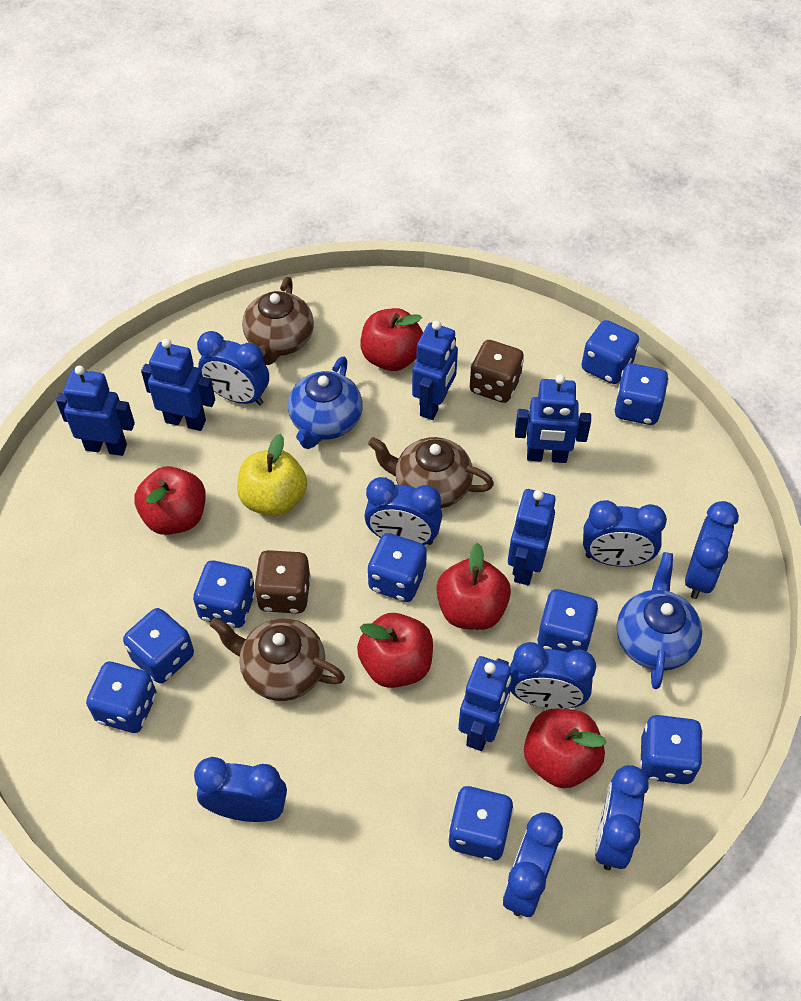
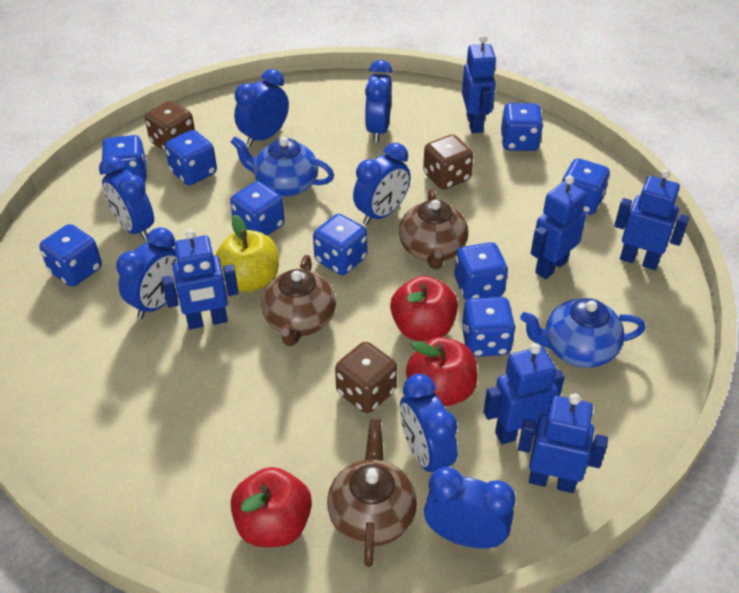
blue clock: 8 -> 7
brown dice: 2 -> 3
red apple: 5 -> 3

